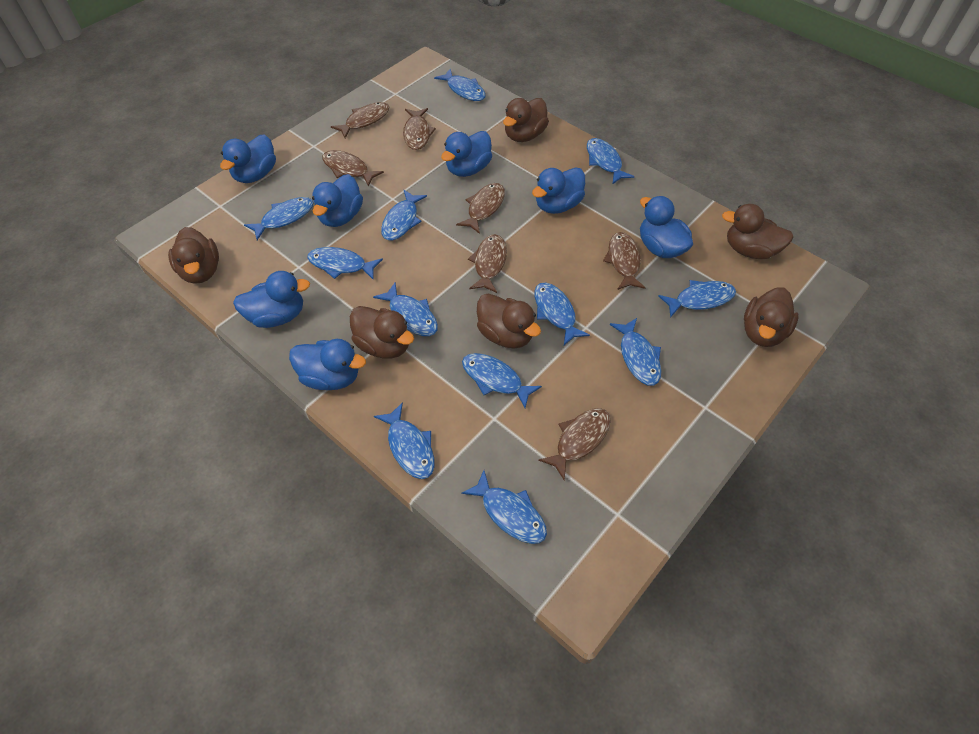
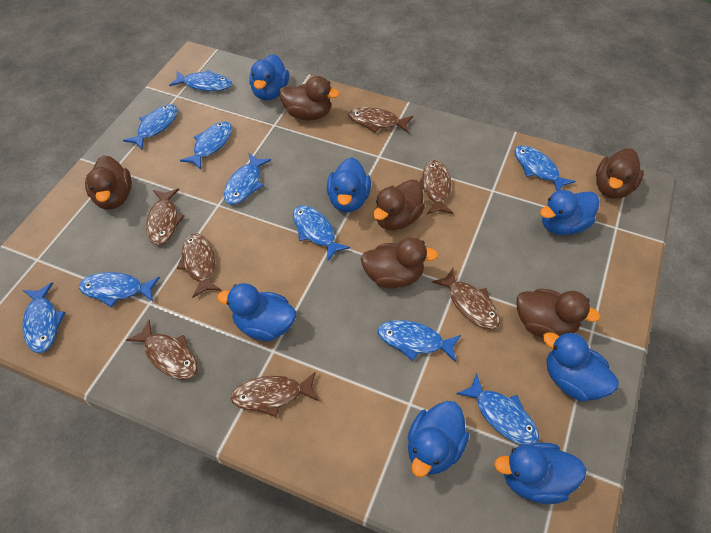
blue fish: 12 -> 10

